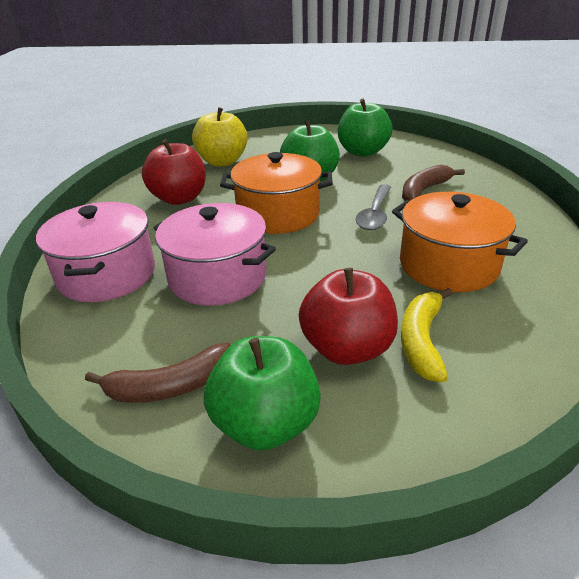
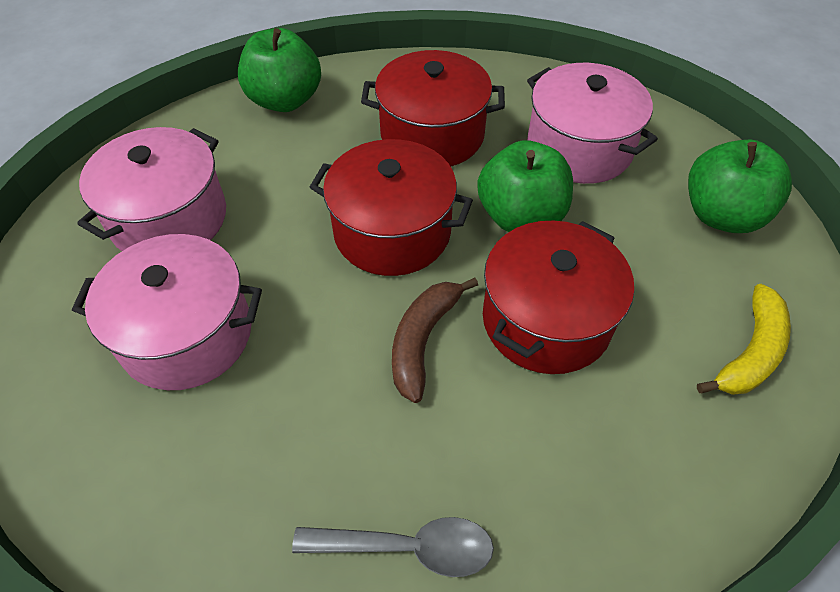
brown banana: 2 -> 1
orange pot: 2 -> 0
pink pot: 2 -> 3
red apple: 2 -> 0
red pot: 0 -> 3
yellow apple: 1 -> 0

